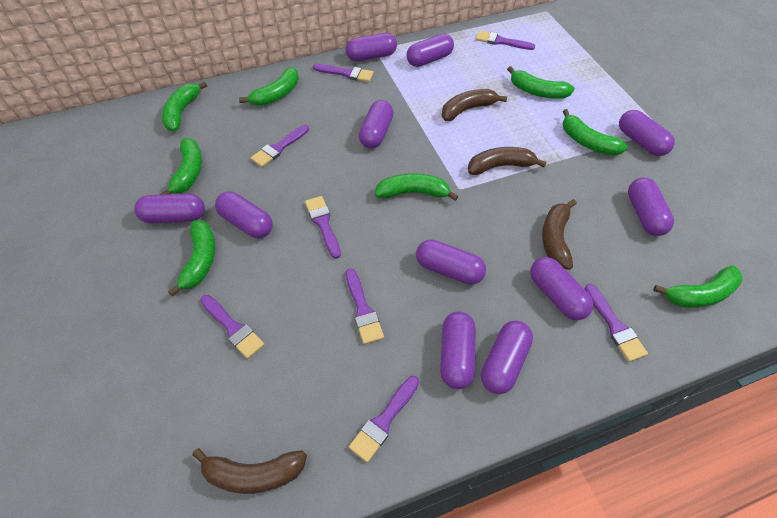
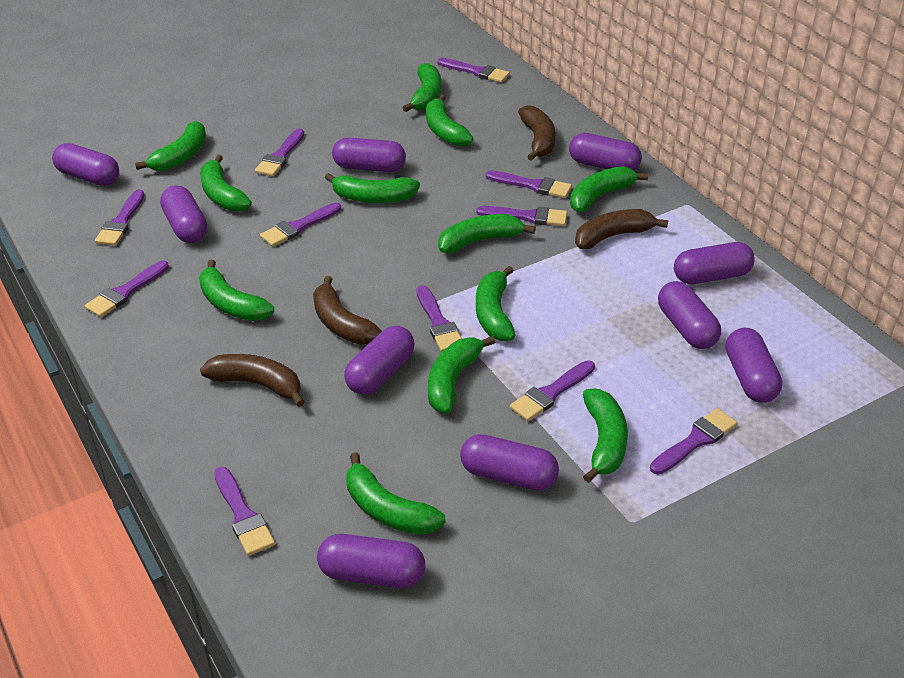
green banana: 8 -> 12
purple brush: 8 -> 11
purple capsule: 11 -> 10

